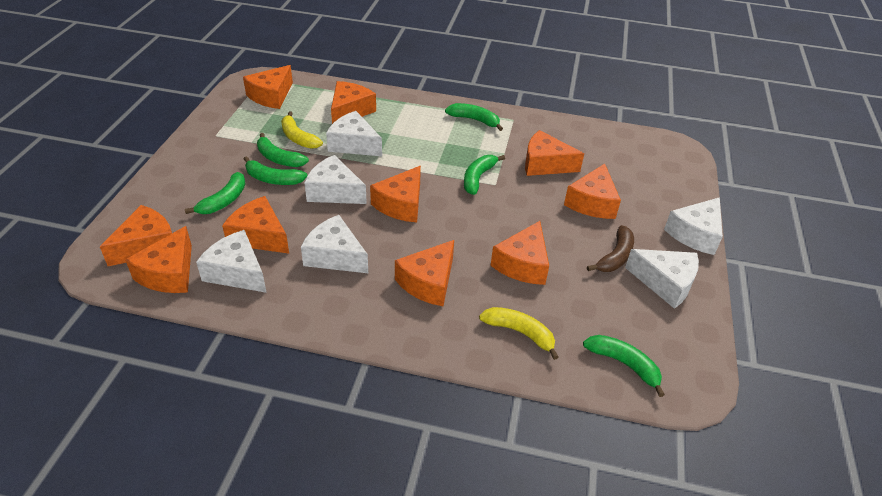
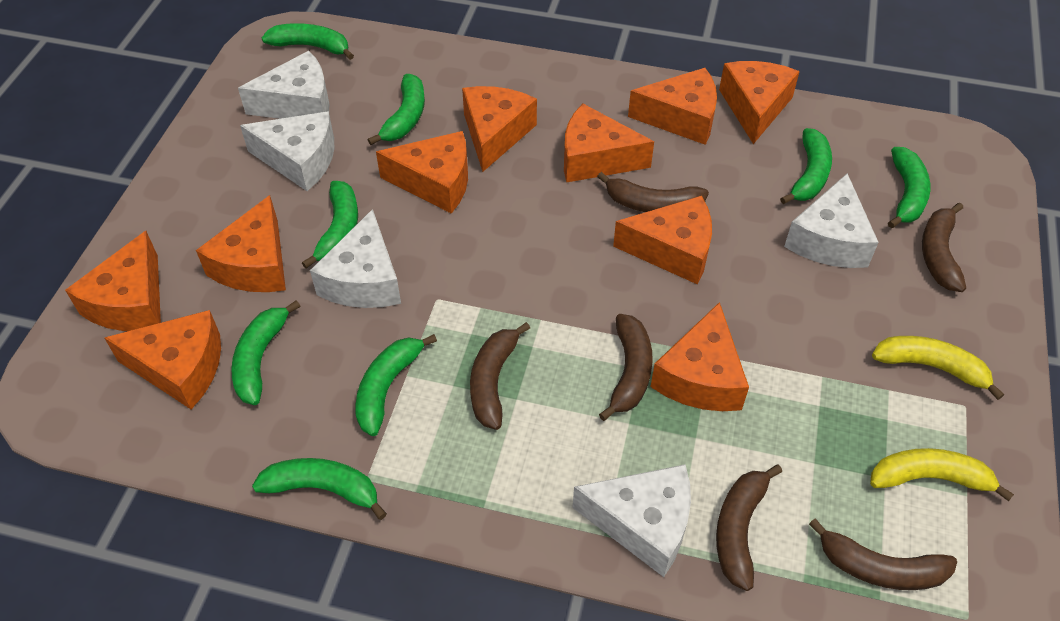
brown banana: 1 -> 6
green banana: 6 -> 8
white cheese: 6 -> 5

